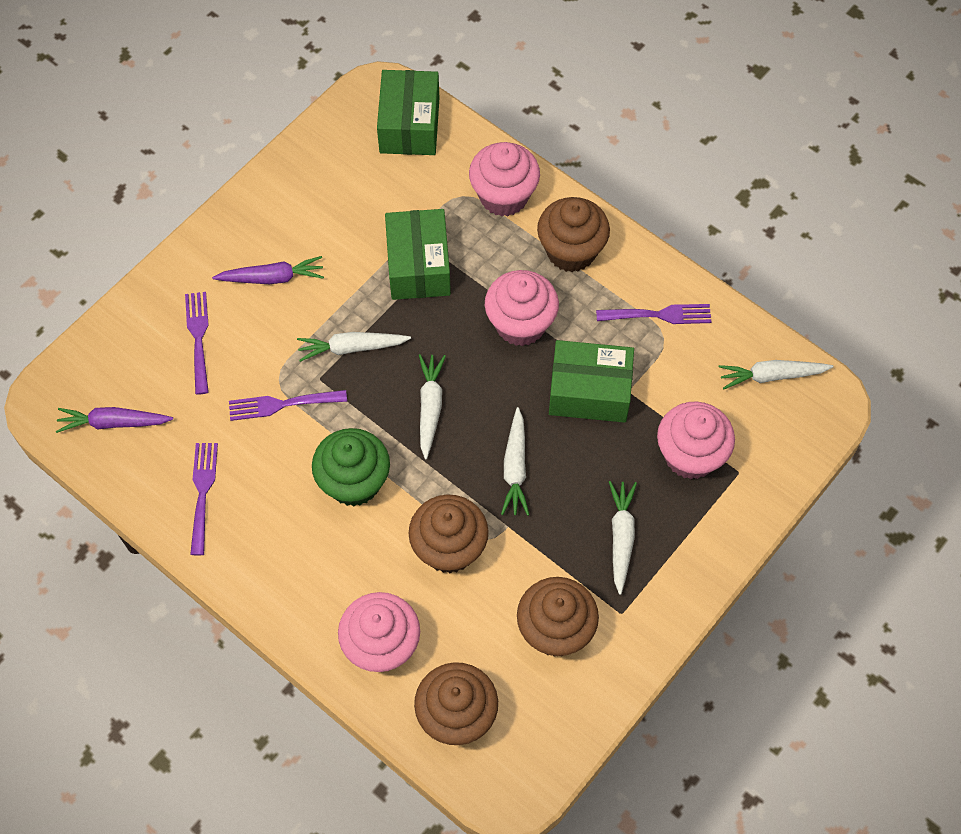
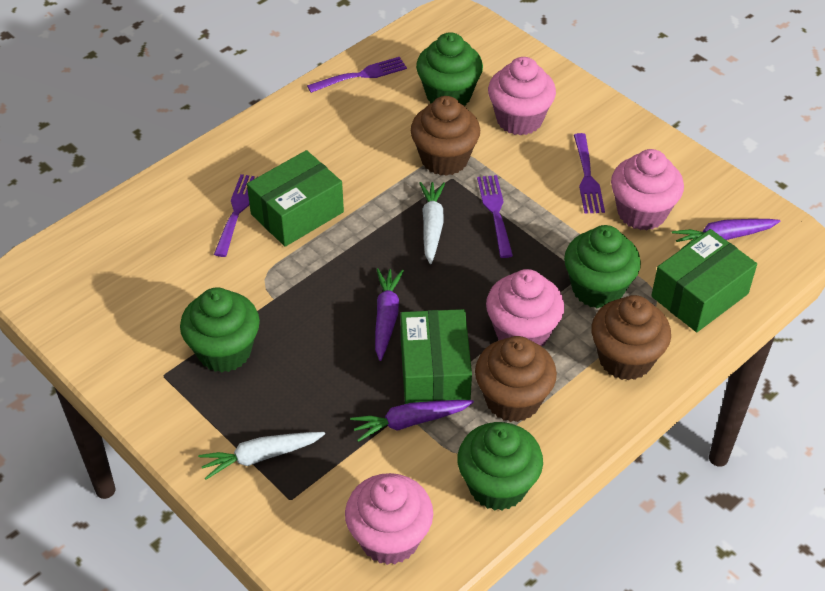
brown cupcake: 4 -> 3
green cupcake: 1 -> 4
purple carrot: 2 -> 3
white carrot: 5 -> 2

